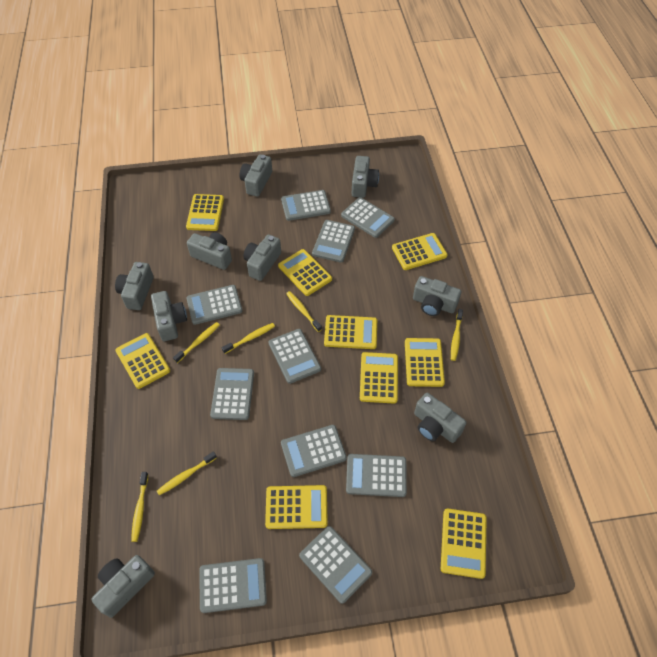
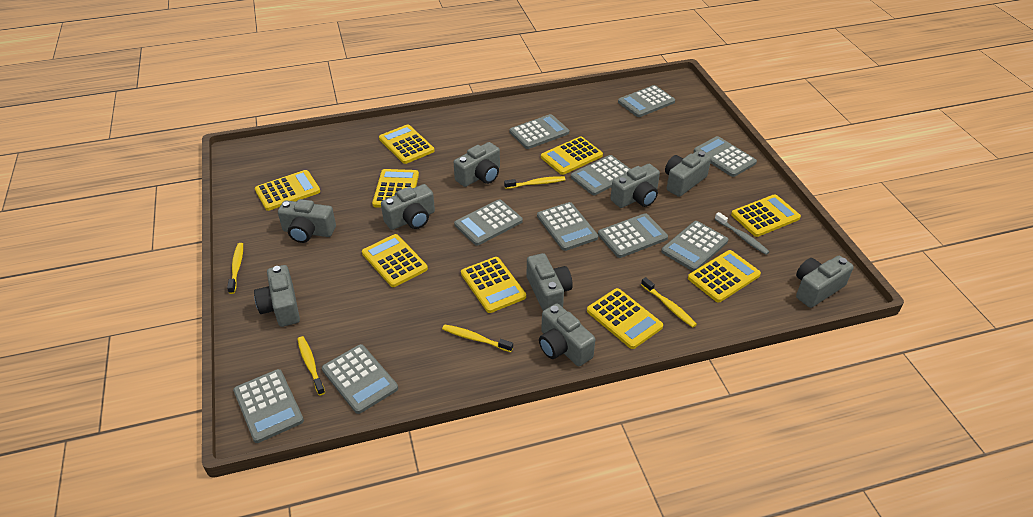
grey toothbrush: 0 -> 1
yellow toothbrush: 6 -> 5

